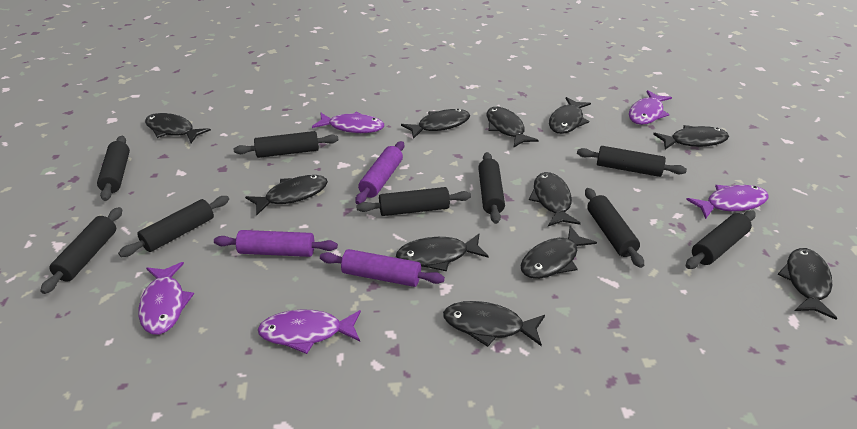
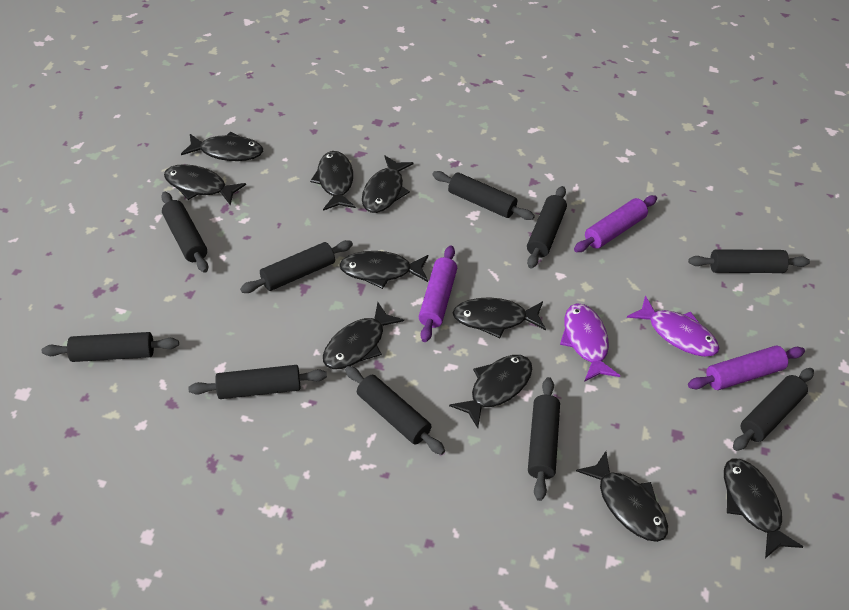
black fish: 11 -> 10
black rolling pin: 9 -> 10
purple fish: 5 -> 2

